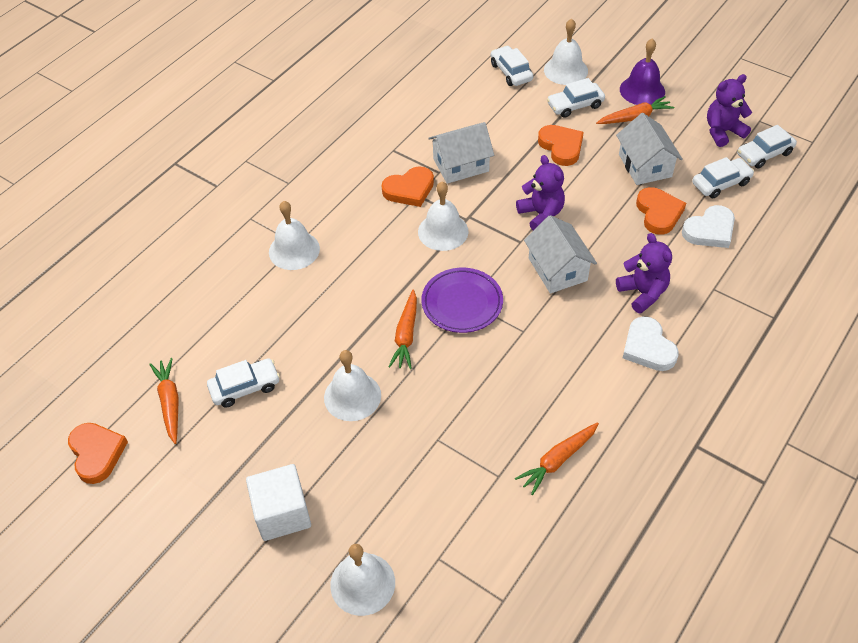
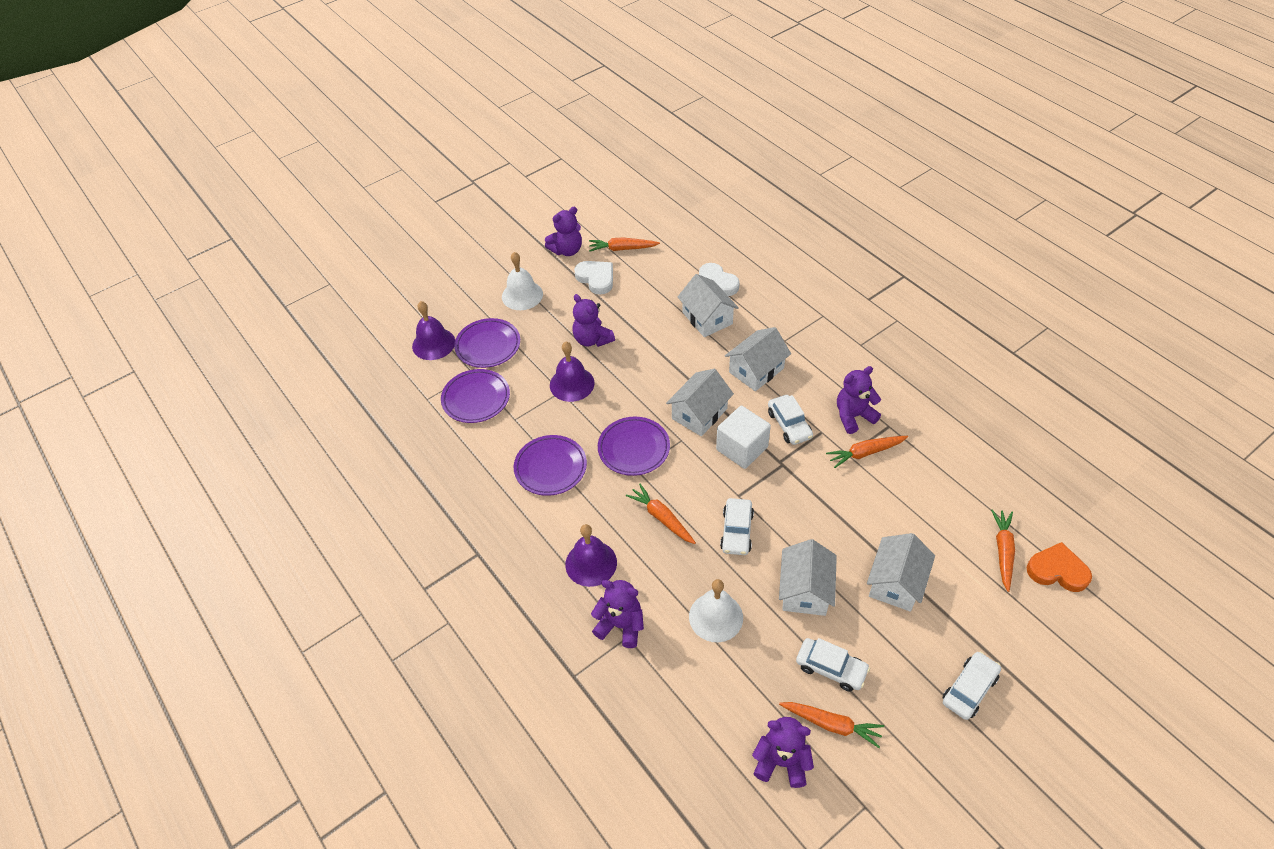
orange carrot: 4 -> 5
orange heart: 4 -> 1
purple bell: 1 -> 3
purple plate: 1 -> 4
purple teddy bear: 3 -> 5
white bell: 5 -> 2
white car: 5 -> 4
white house: 3 -> 5

